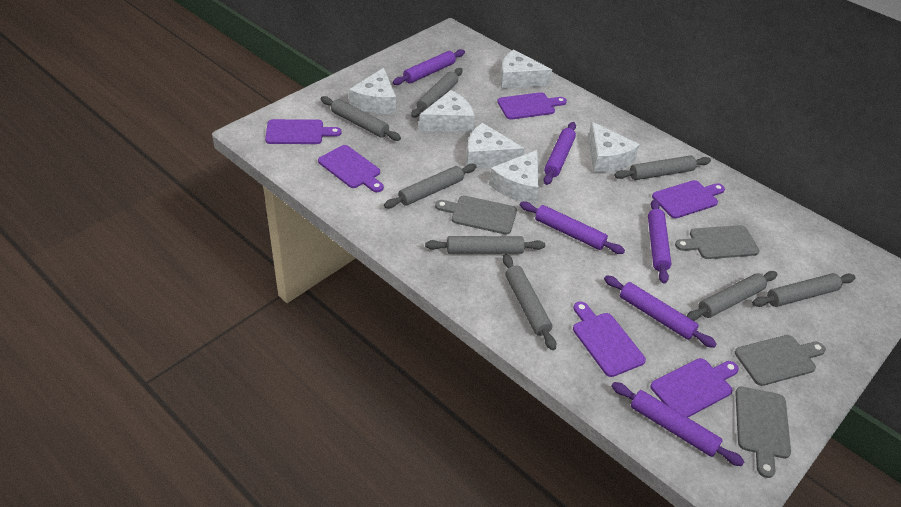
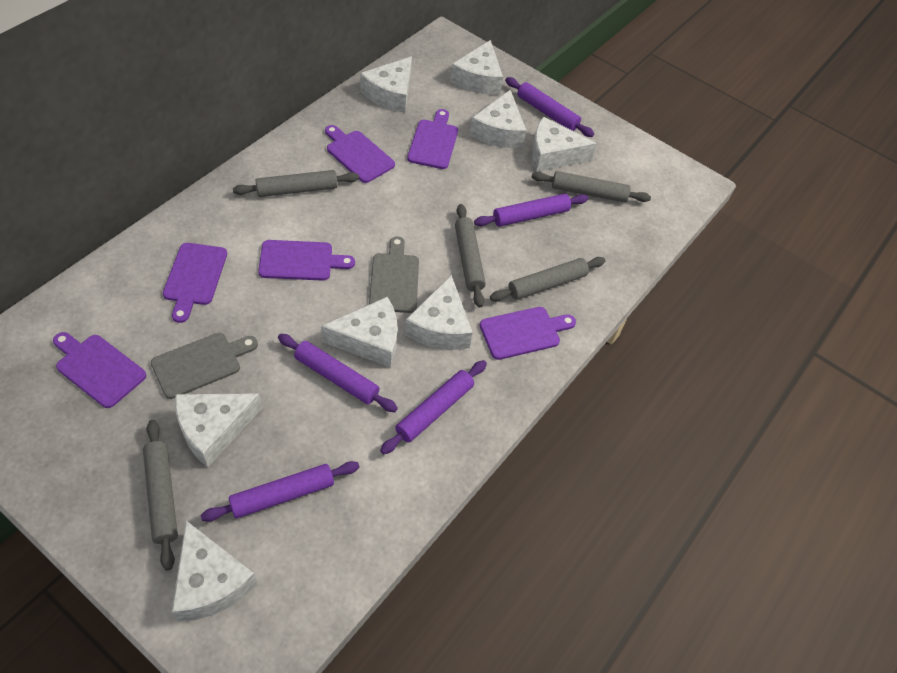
grey cutting board: 4 -> 2
grey rolling pin: 8 -> 5
purple rolling pin: 6 -> 5
white cheese: 6 -> 8

